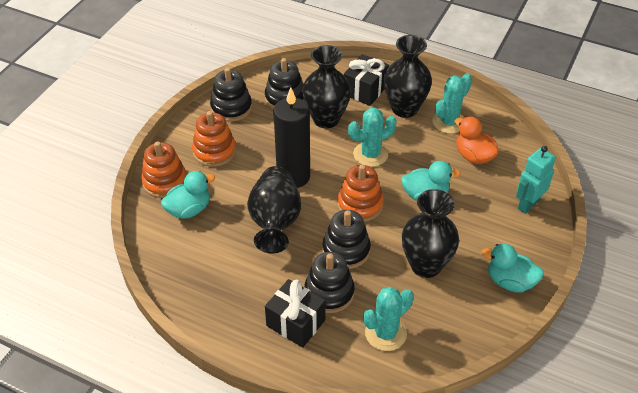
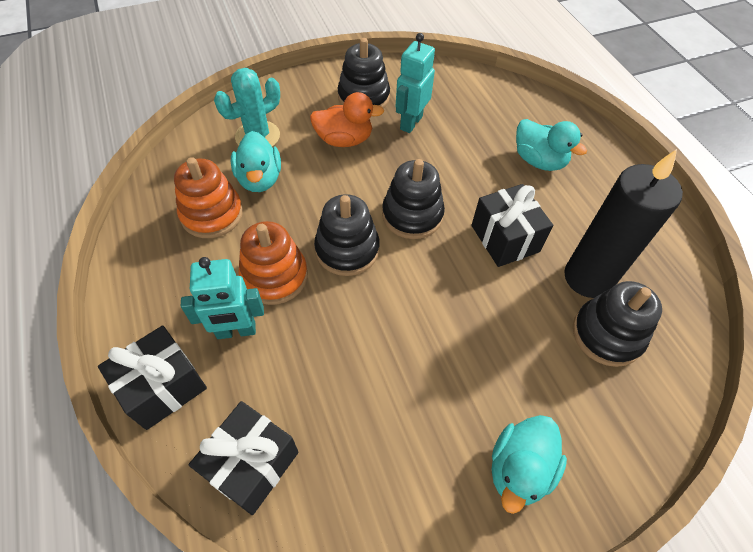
black gift: 2 -> 3
black vase: 4 -> 0
orange stacking toy: 3 -> 2
turquoise cactus: 3 -> 1
turquoise robot: 1 -> 2

